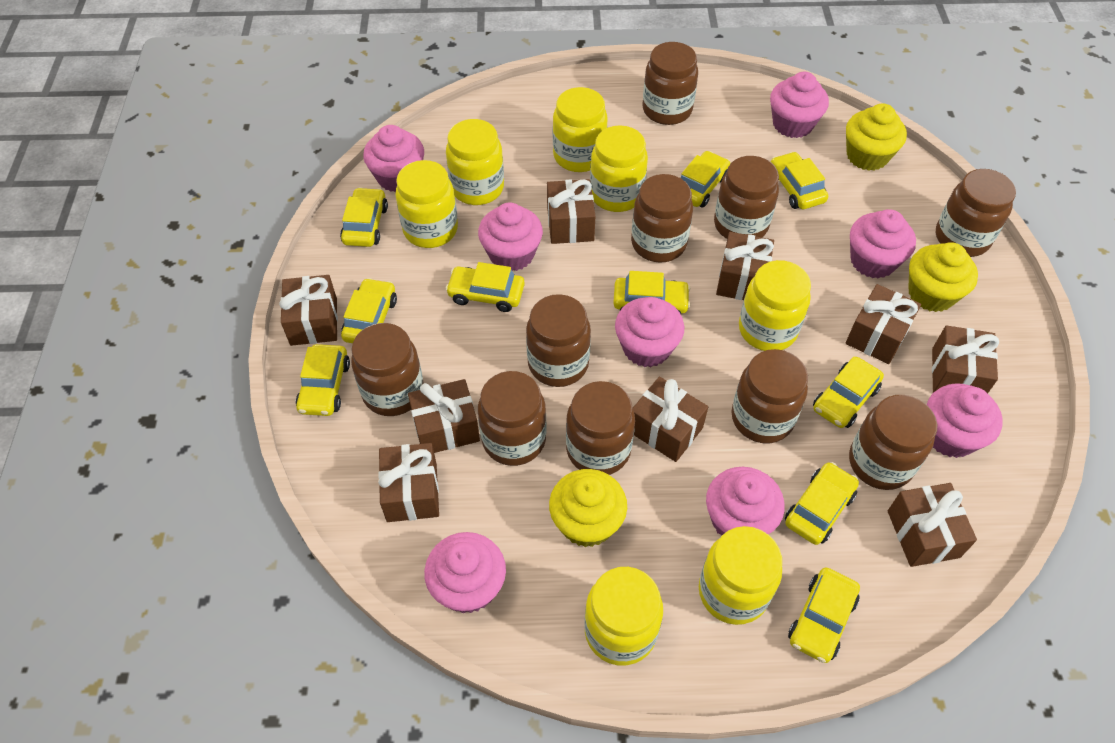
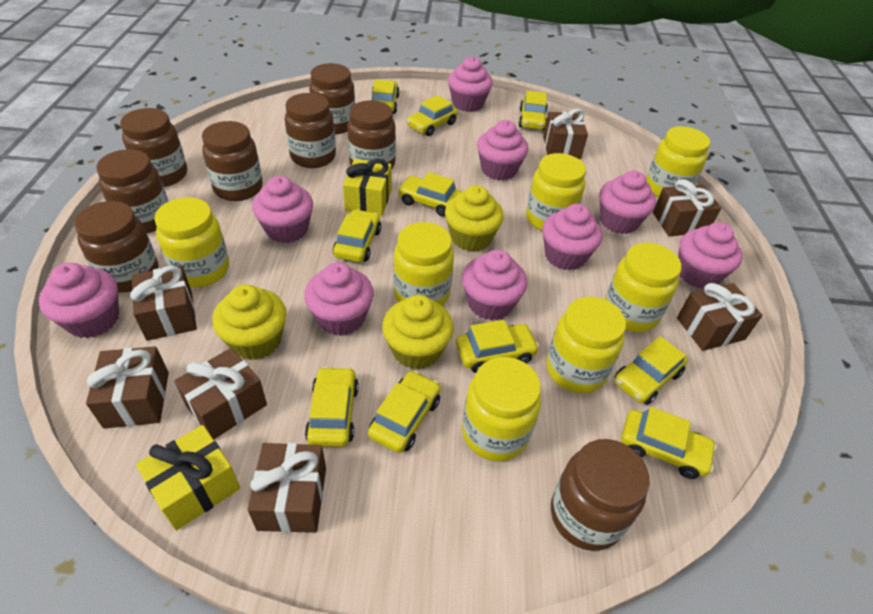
brown gift: 9 -> 7
brown jar: 10 -> 8
pink cupcake: 8 -> 9
yellow gift: 0 -> 2

